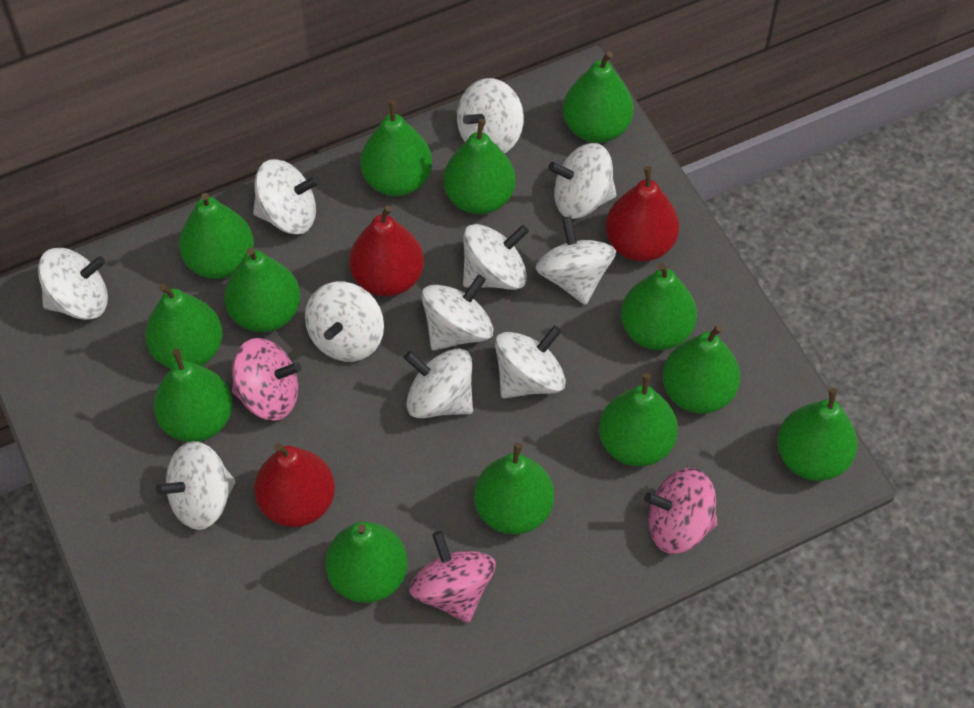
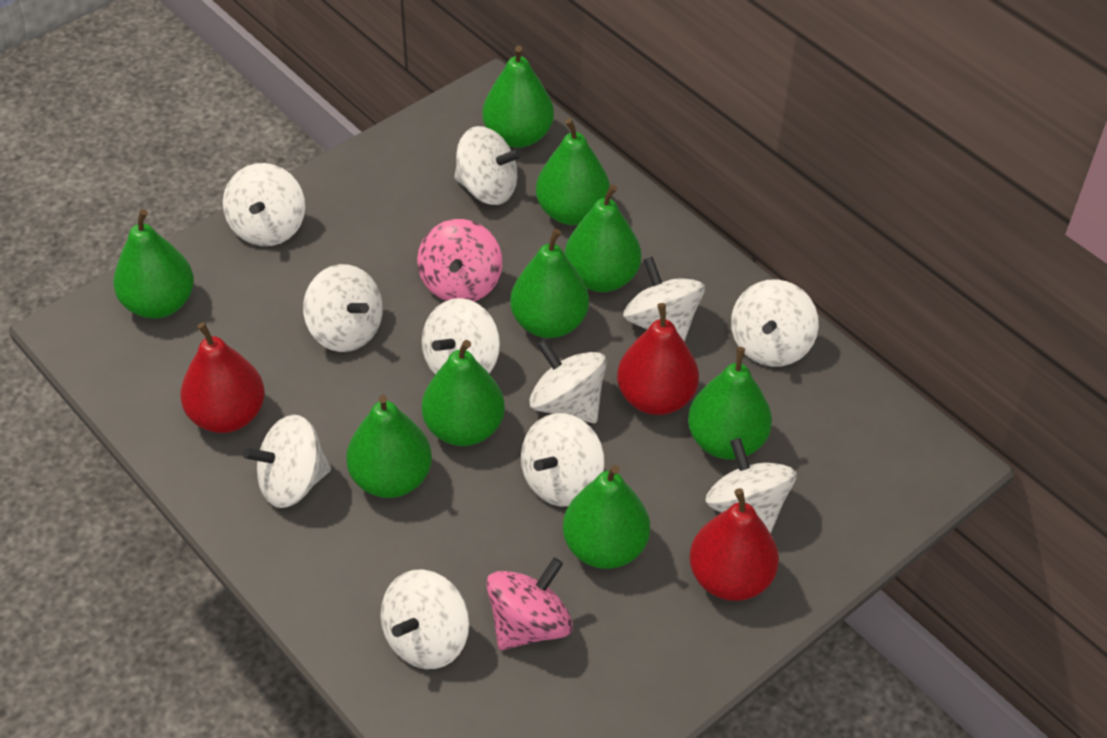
green pear: 13 -> 9
pink spinning top: 3 -> 2

